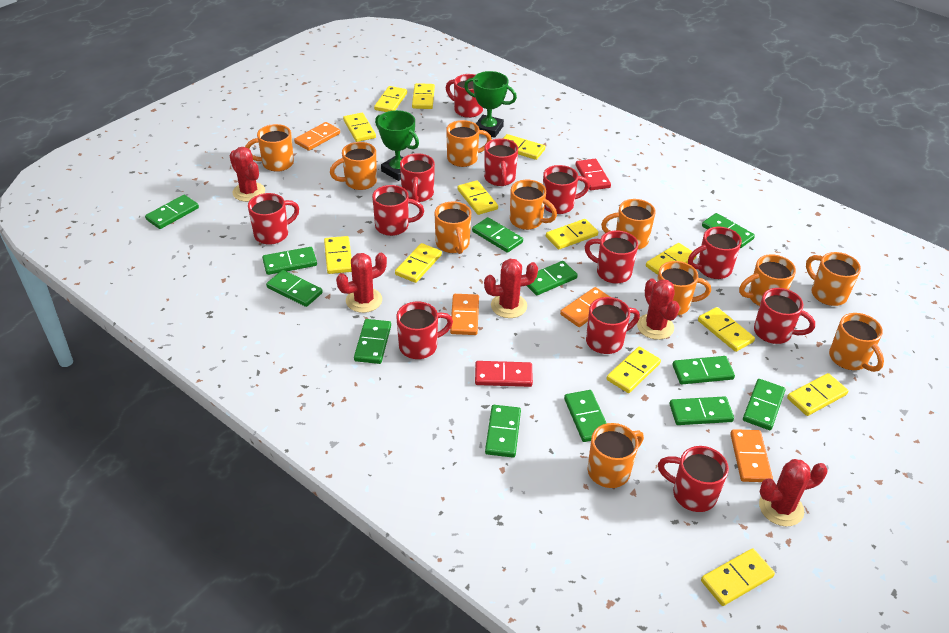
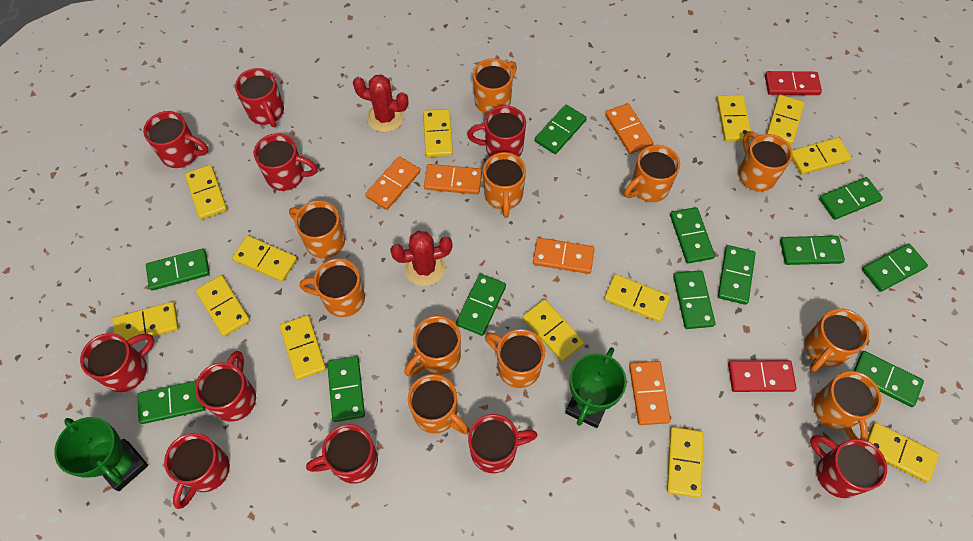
orange domino: 4 -> 5
red cactus: 5 -> 2
red mug: 12 -> 10

